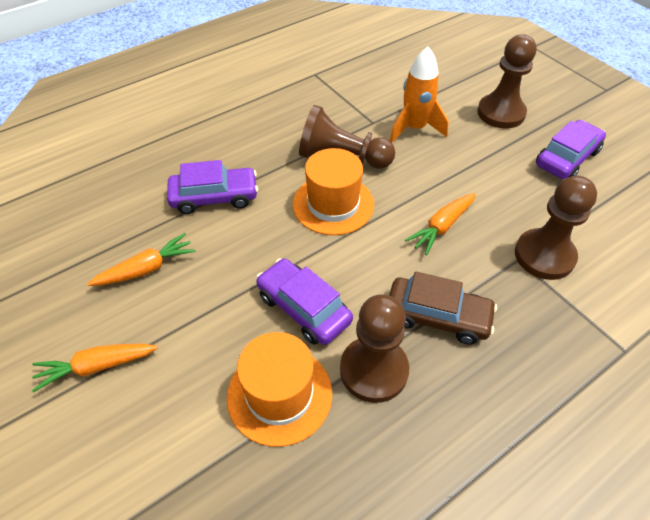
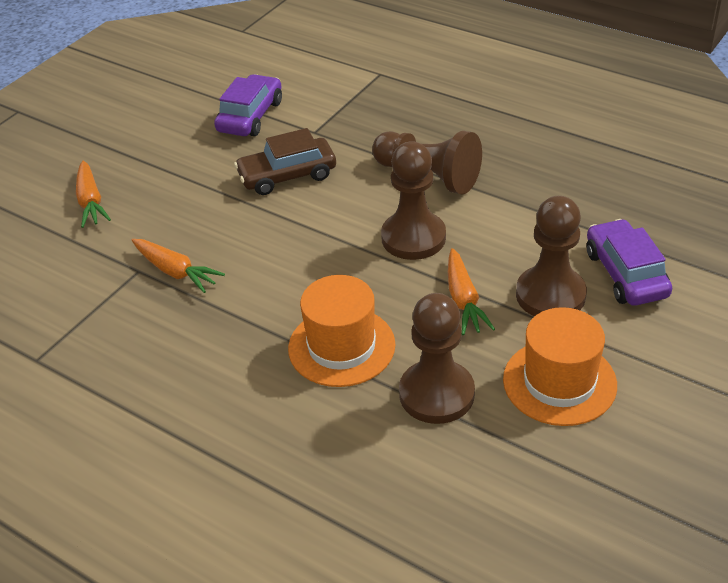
orange rocket: 1 -> 0
purple car: 3 -> 2

